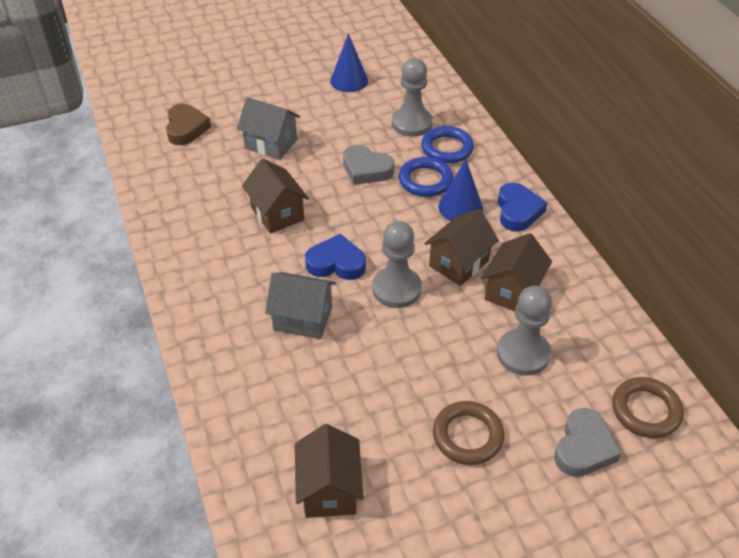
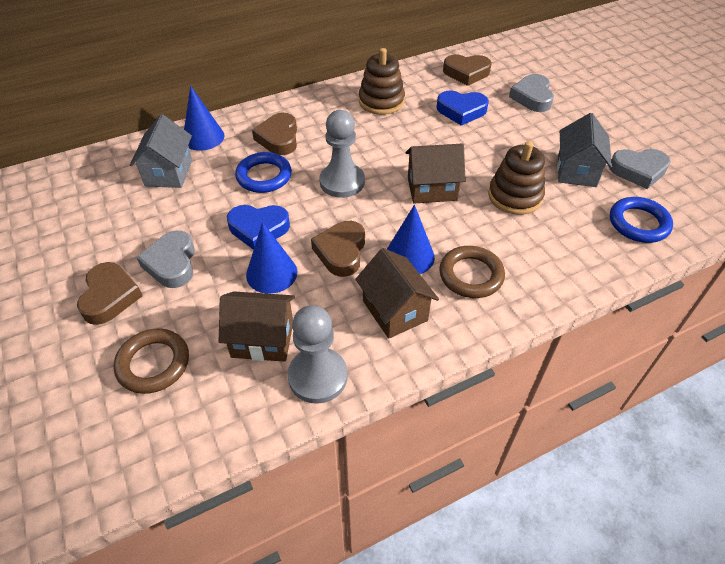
blue cone: 2 -> 3
brown heart: 1 -> 4
brown house: 4 -> 3
brown stacking toy: 0 -> 2
grey heart: 2 -> 3
grey pawn: 3 -> 2

